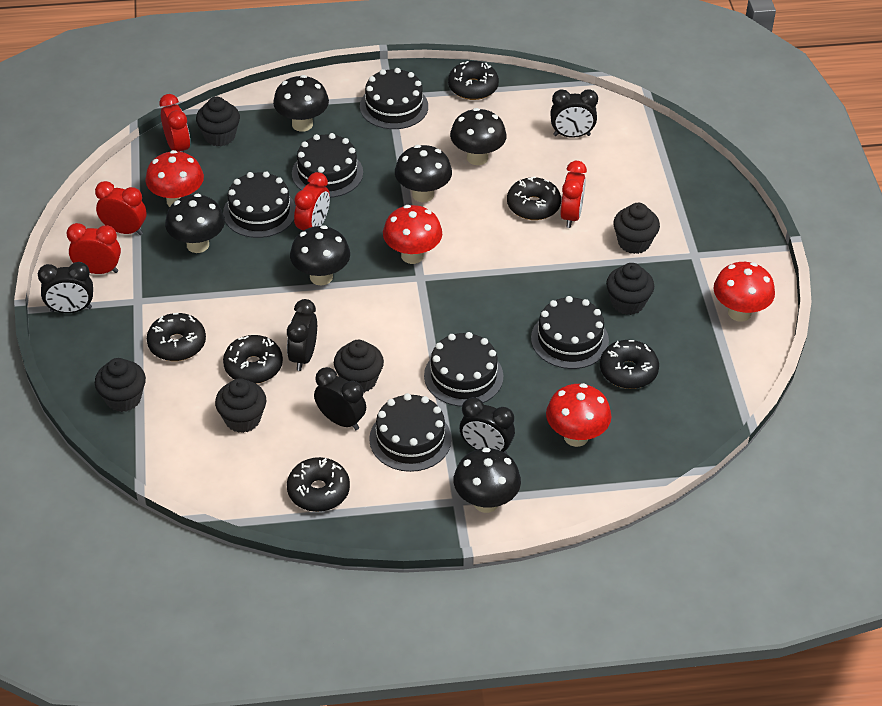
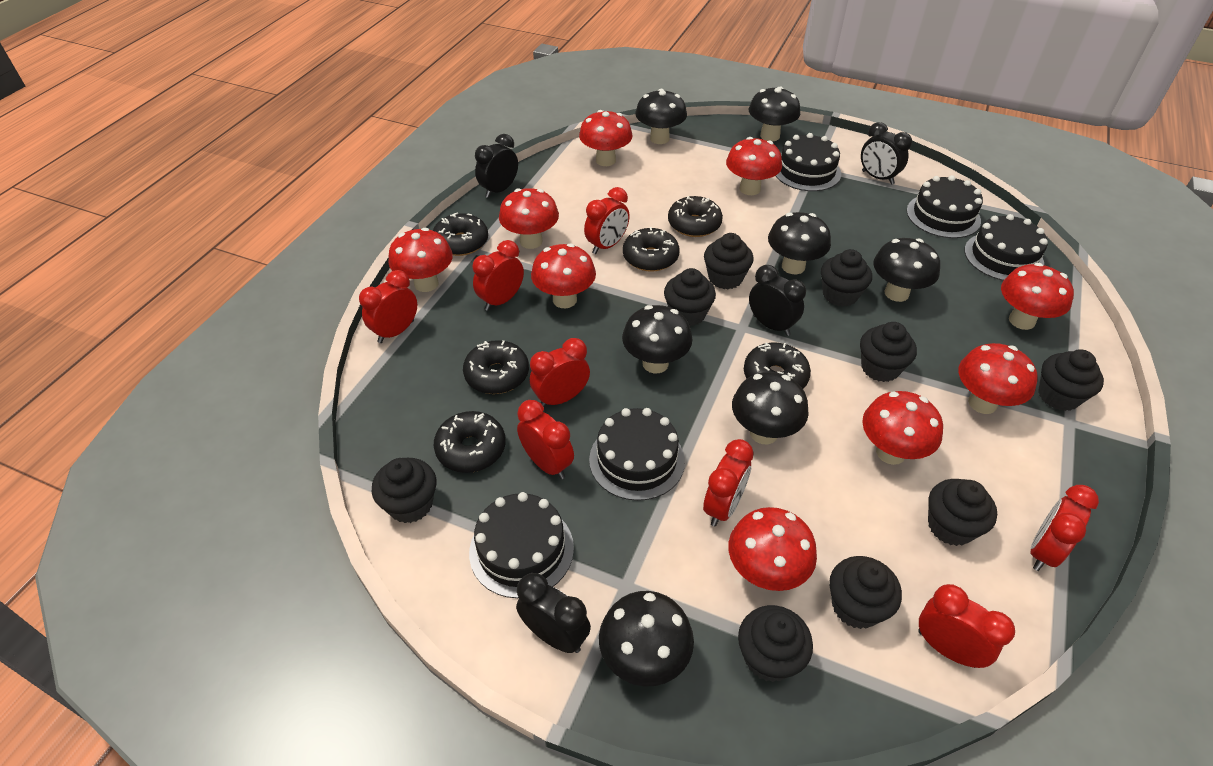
black cake: 6 -> 5
black clock: 5 -> 4
black cupcake: 6 -> 9
black mushroom: 6 -> 7
red clock: 5 -> 8
red mushroom: 4 -> 9

